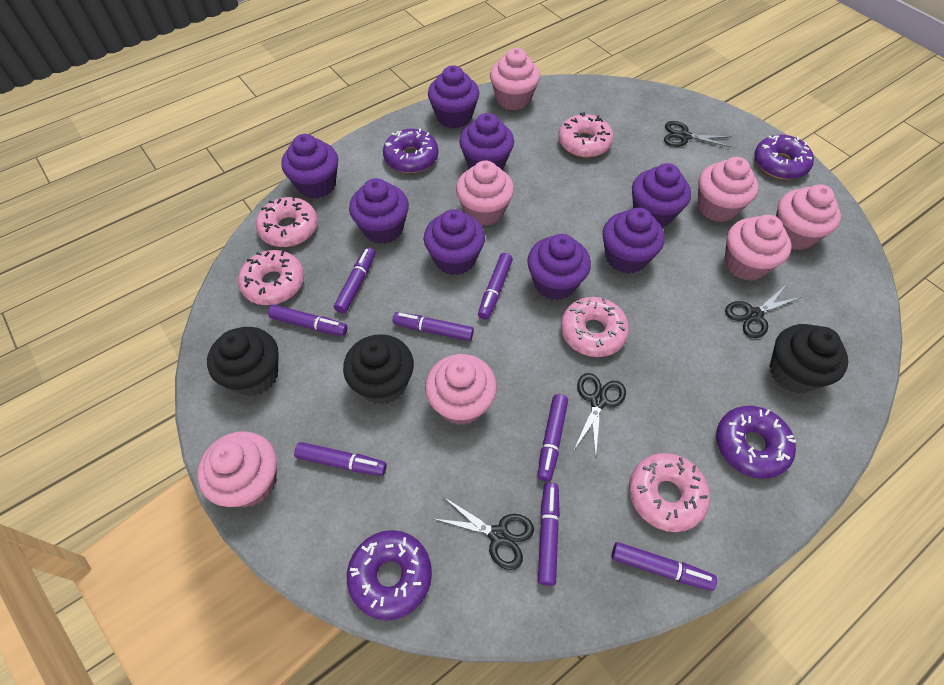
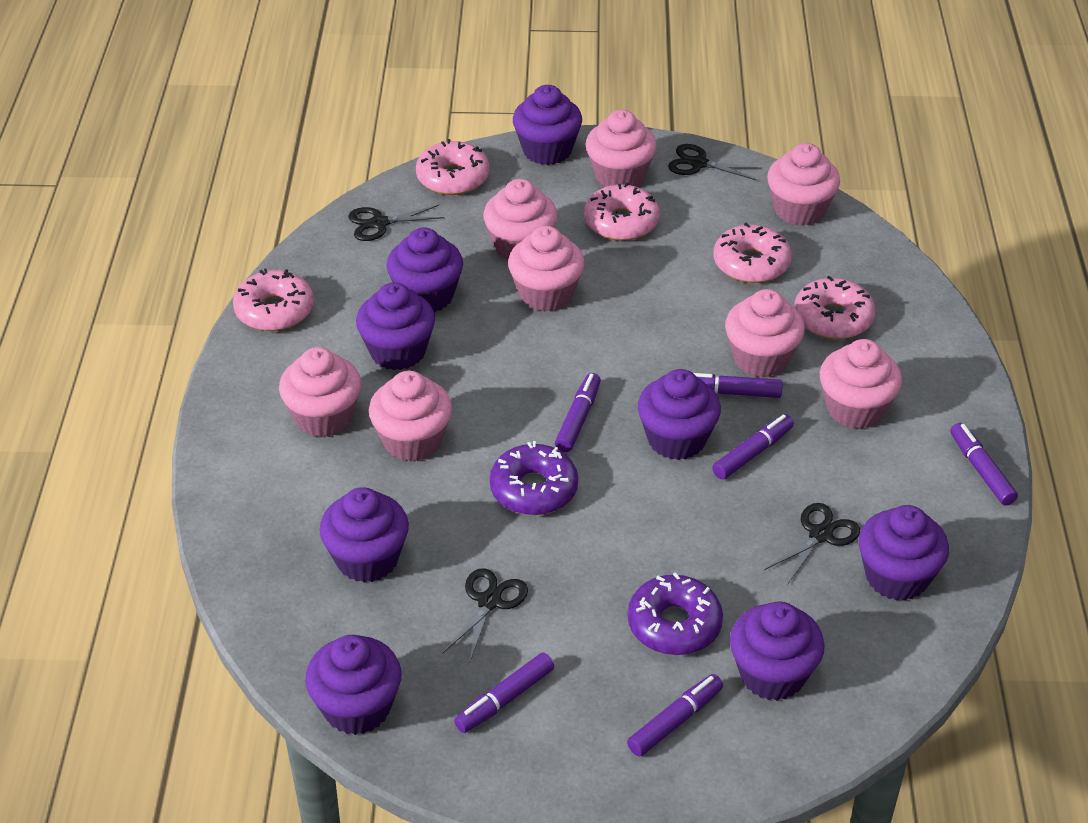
black cupcake: 3 -> 0
pink cupcake: 7 -> 8
purple donut: 4 -> 2
purple marker: 8 -> 6

